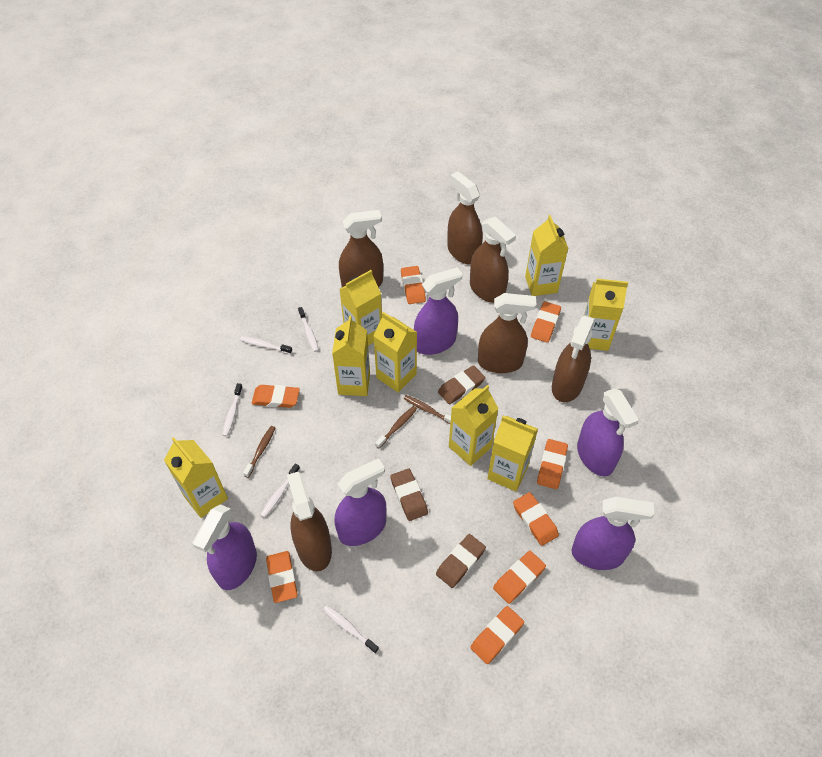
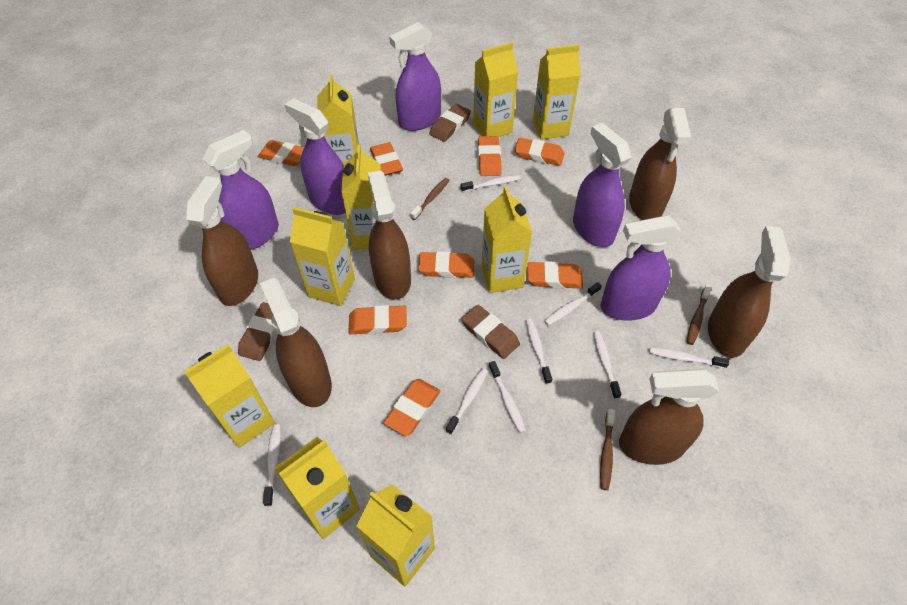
white toothbrush: 5 -> 8
yellow carton: 8 -> 9

